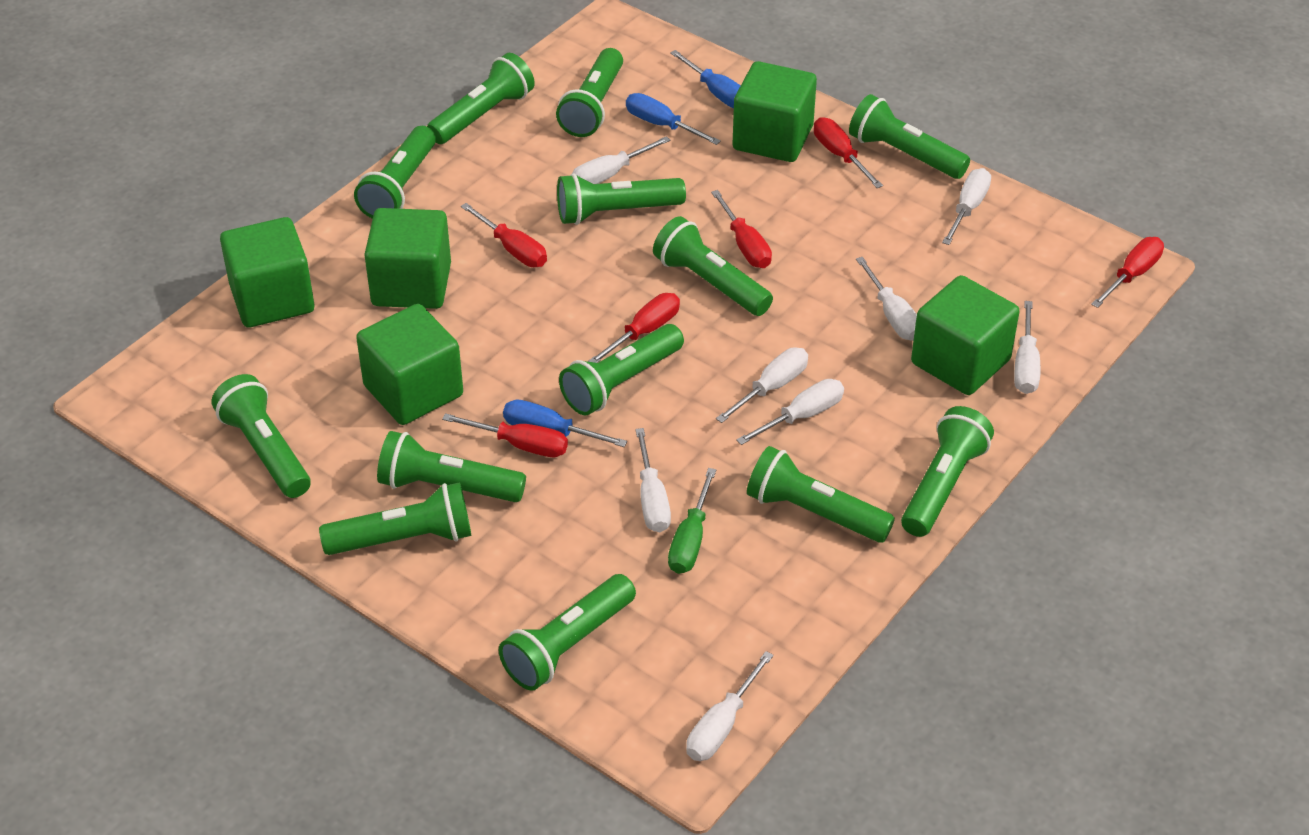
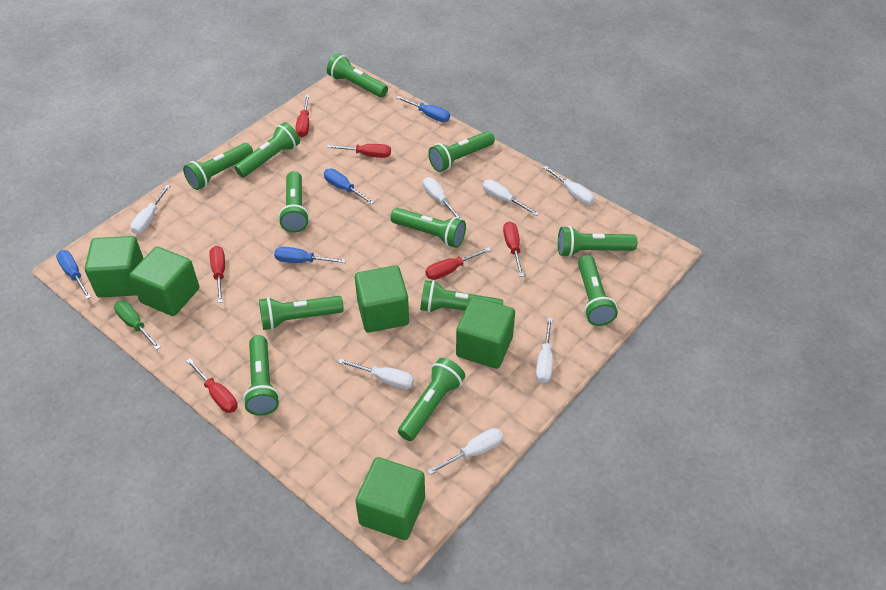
blue screwdriver: 3 -> 4
green flashlight: 13 -> 12
white screwdriver: 8 -> 7

